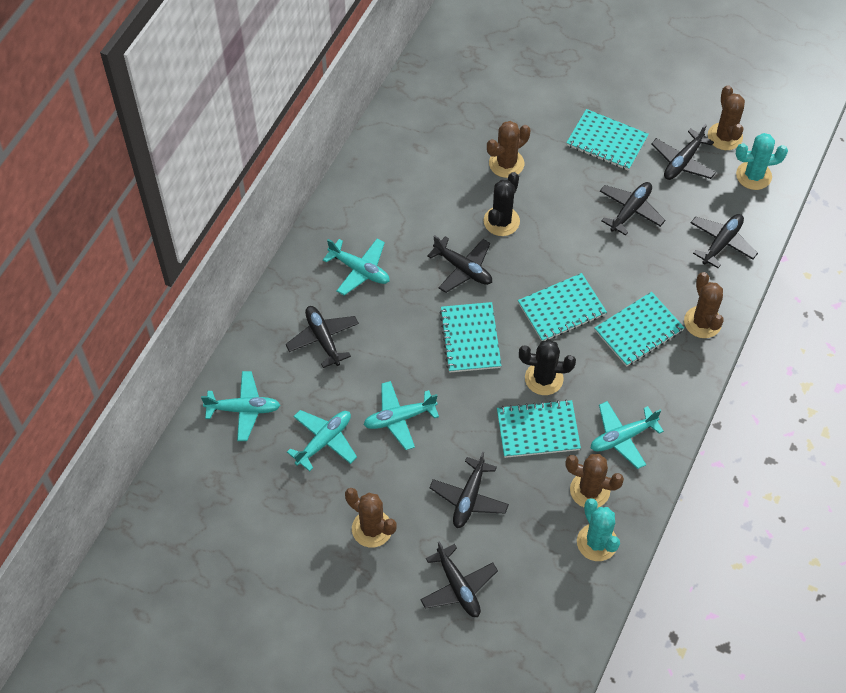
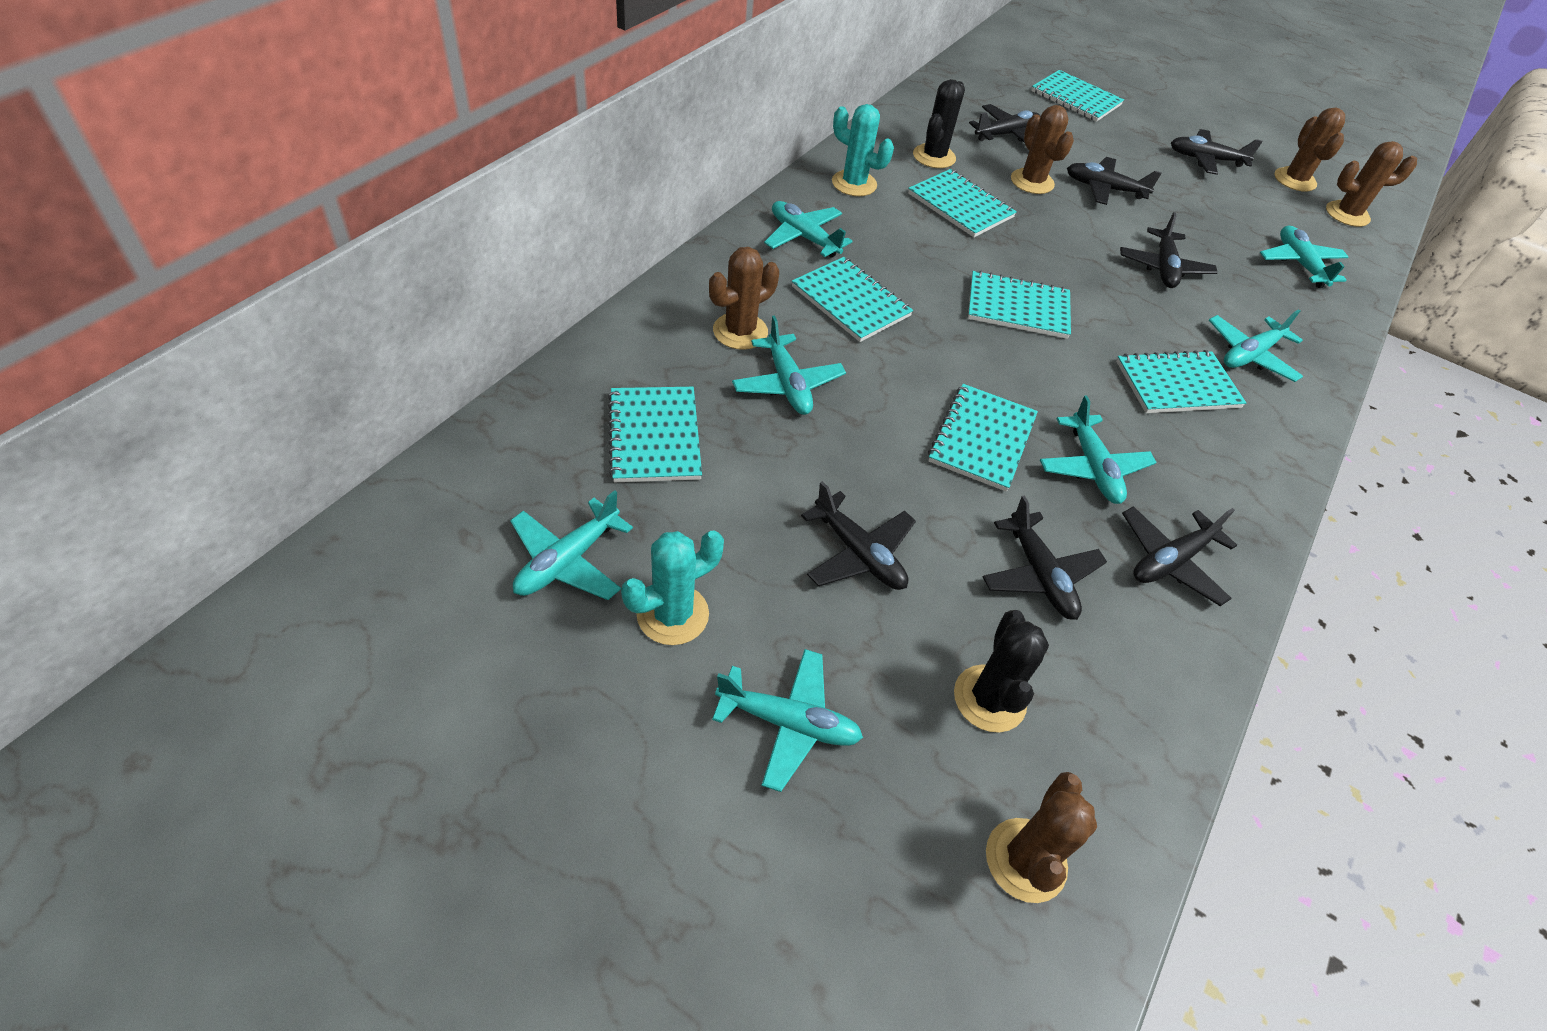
turquoise notebook: 5 -> 7
turquoise plane: 5 -> 7

